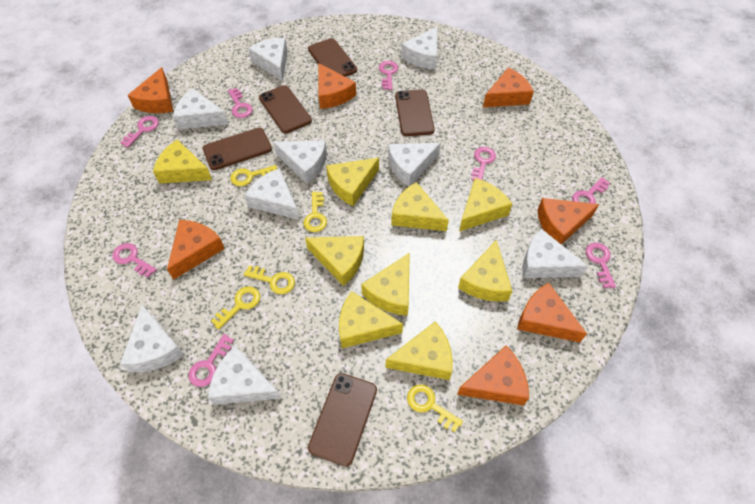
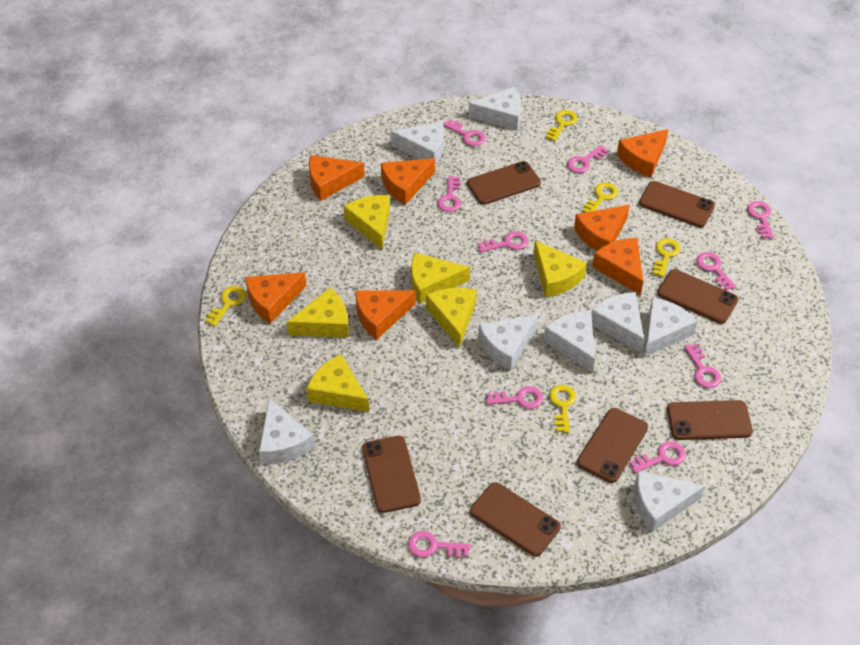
brown phone: 5 -> 7
pink key: 8 -> 10
white cheese: 9 -> 8
yellow cheese: 9 -> 6

